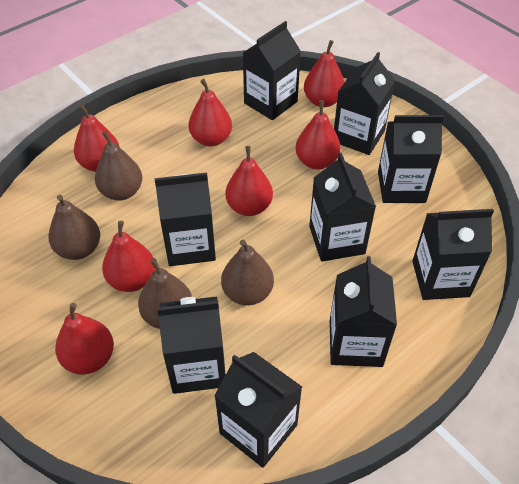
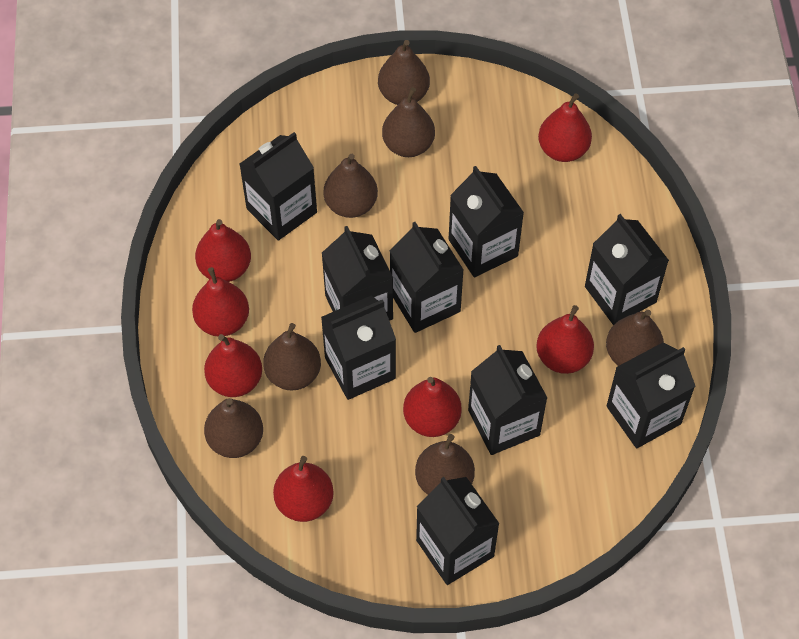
brown pear: 4 -> 7

